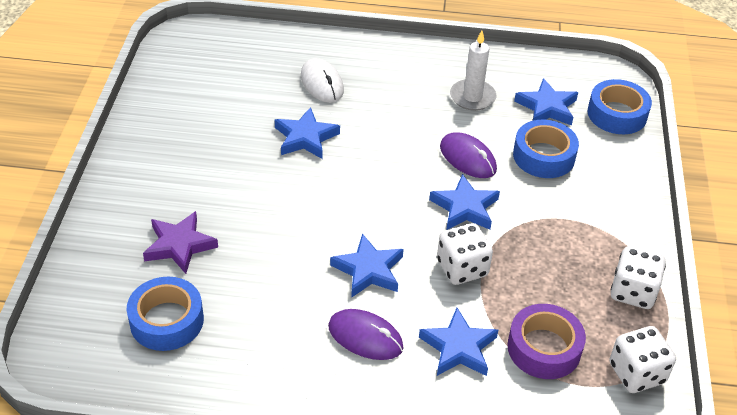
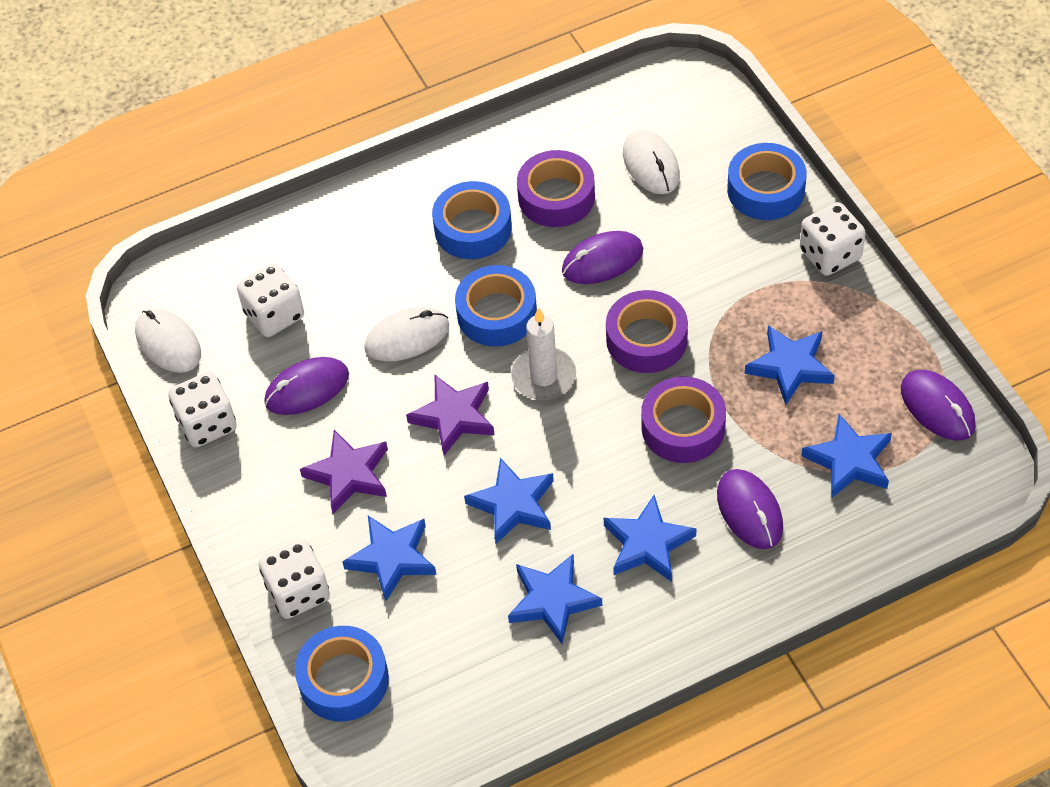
blue star: 5 -> 6
blue tape: 3 -> 4
purple mouse: 2 -> 4
purple star: 1 -> 2
purple tape: 1 -> 3
white dice: 3 -> 4
white mouse: 1 -> 3

